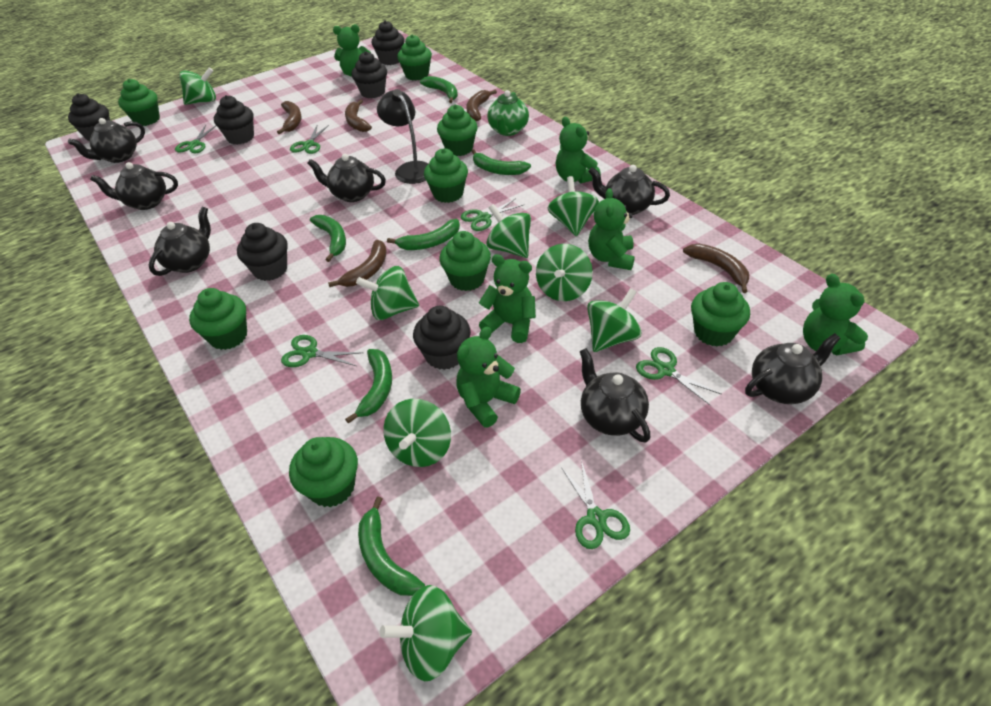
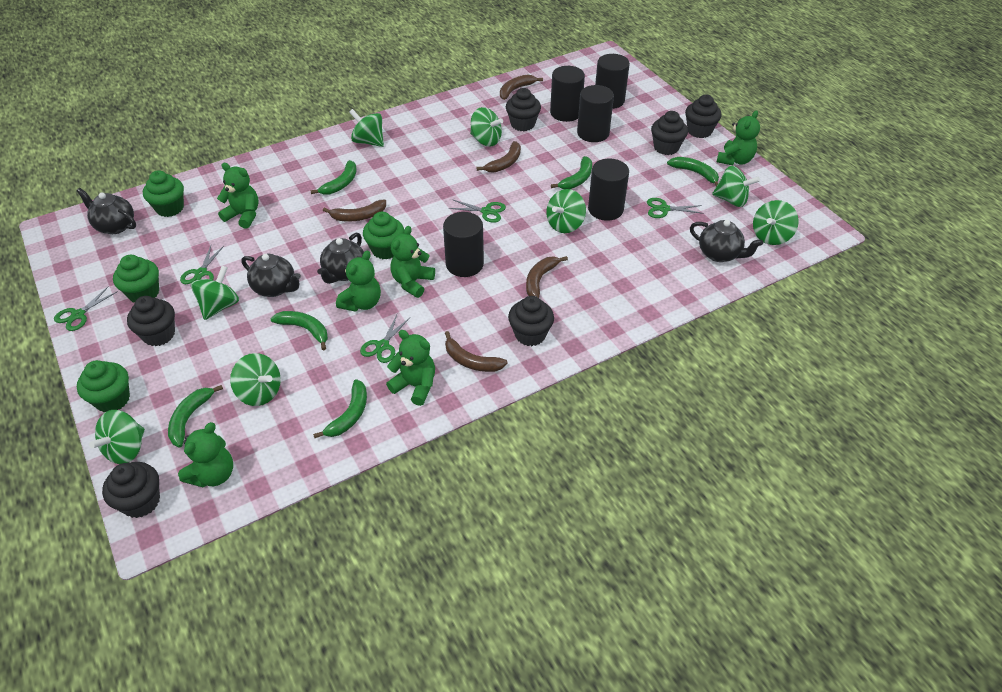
black cylinder: 0 -> 5
black lamp: 1 -> 0
black teapot: 7 -> 4
green cupcake: 8 -> 4
green scissors: 6 -> 5
green teapot: 1 -> 0

